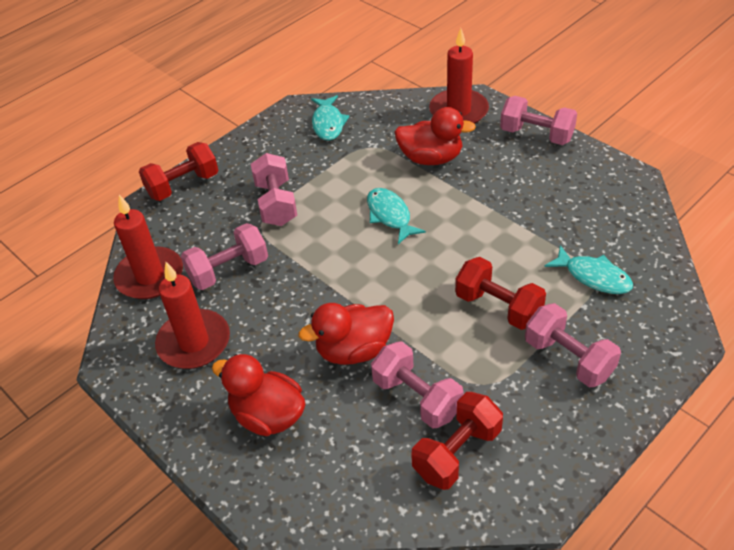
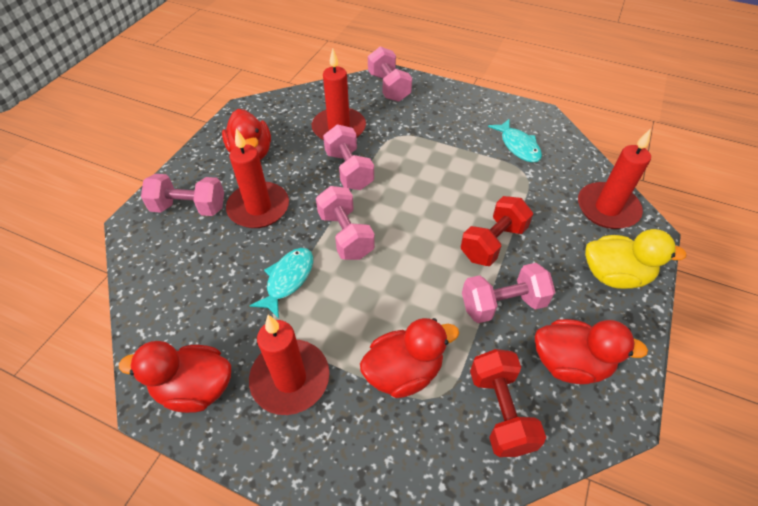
red candle: 3 -> 4
red duck: 3 -> 4
red dumbbell: 3 -> 2
turquoise fish: 3 -> 2
yellow duck: 0 -> 1

